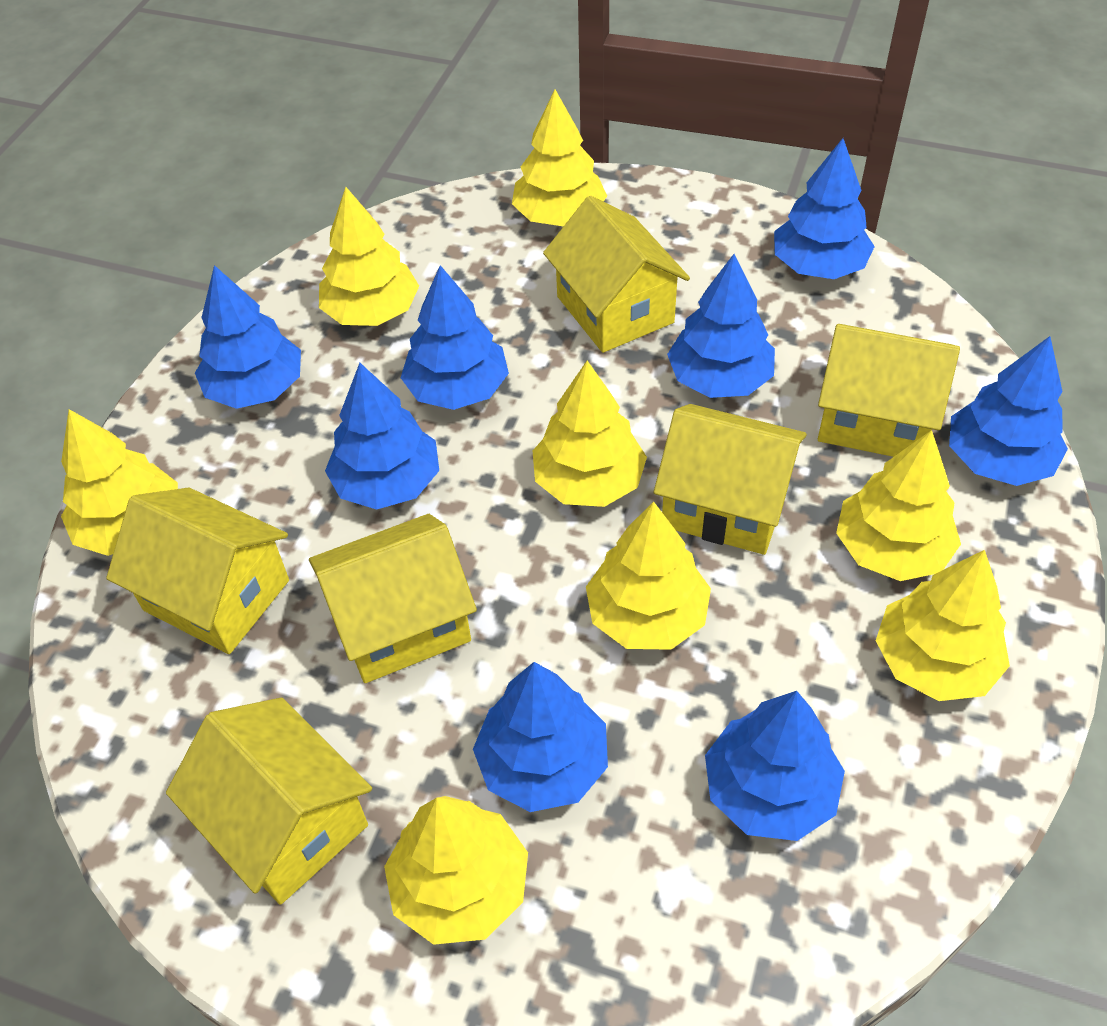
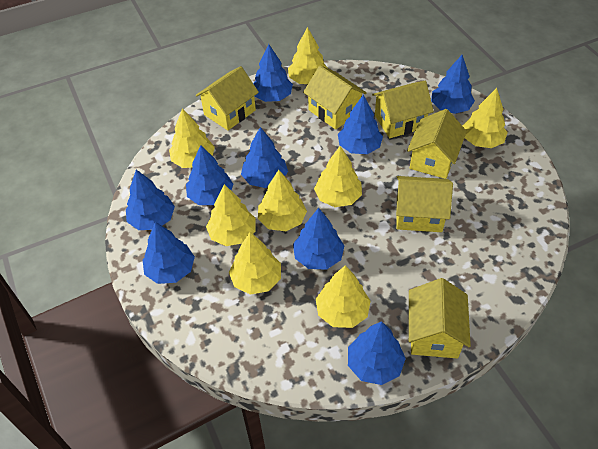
blue tree: 8 -> 9

